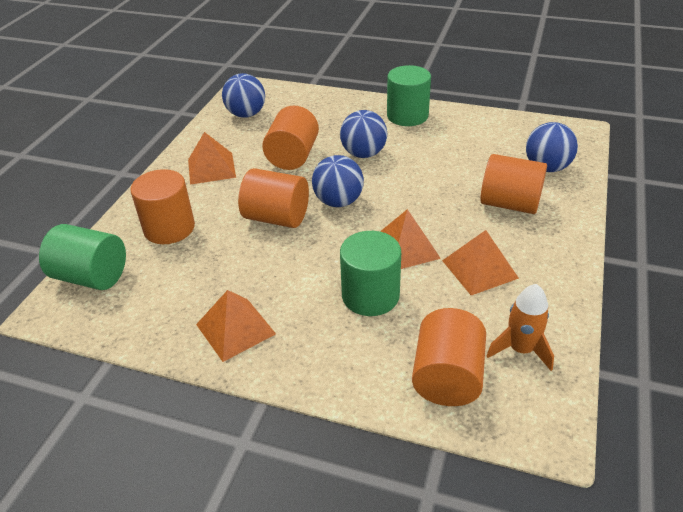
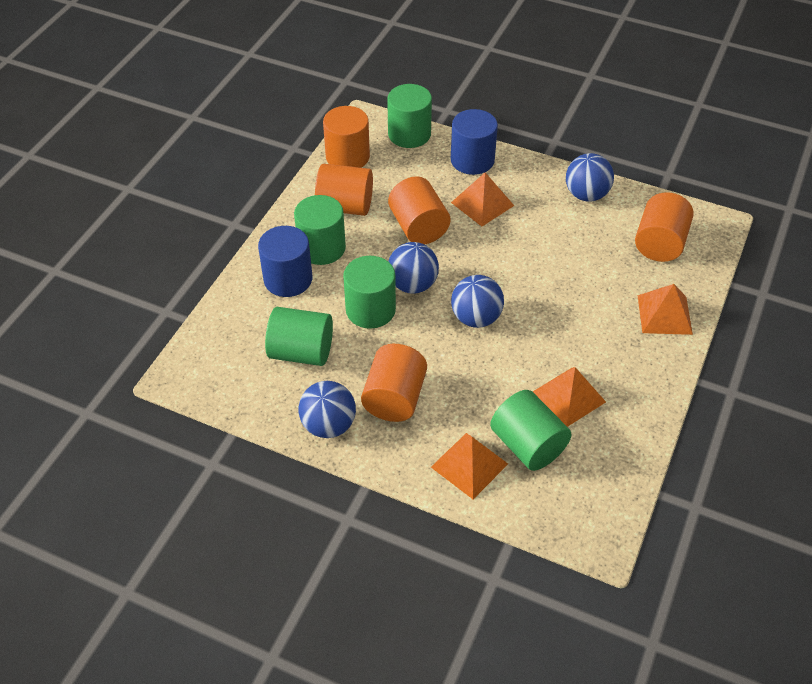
blue cylinder: 0 -> 2
green cylinder: 3 -> 5
orange rocket: 1 -> 0

